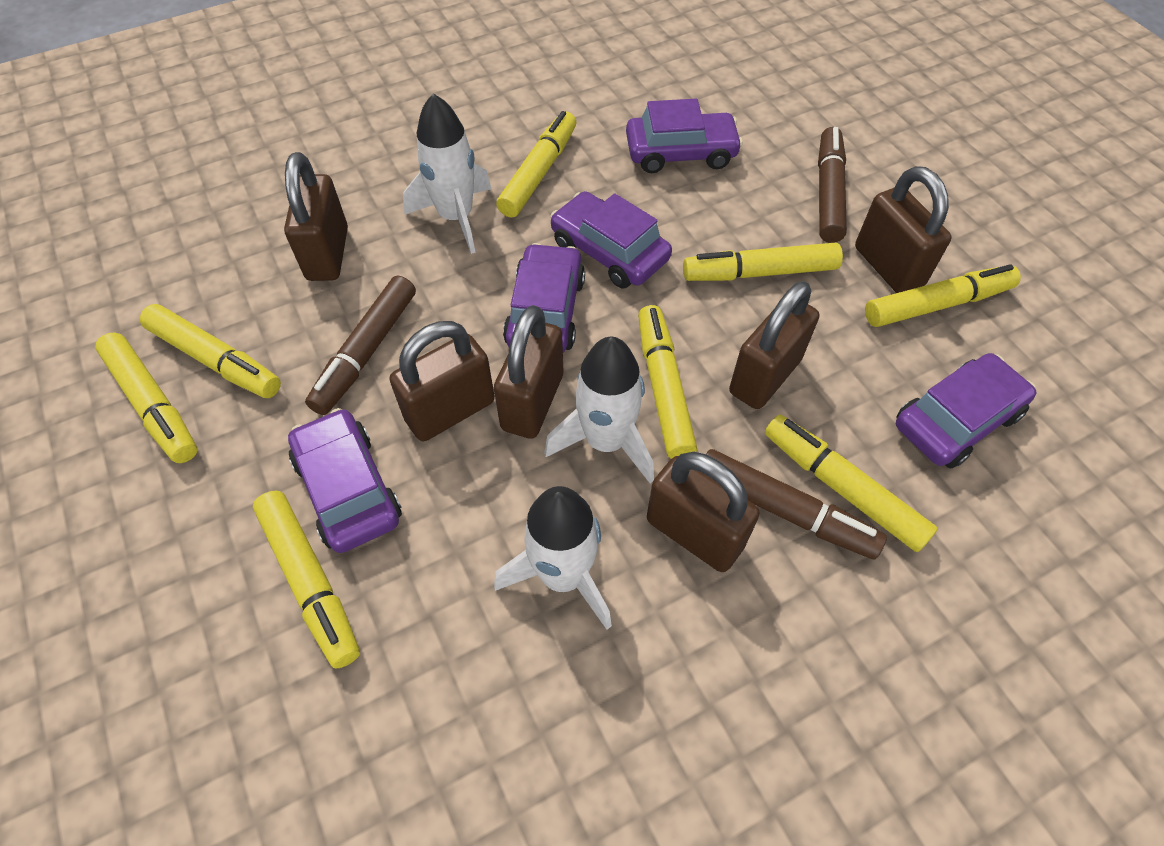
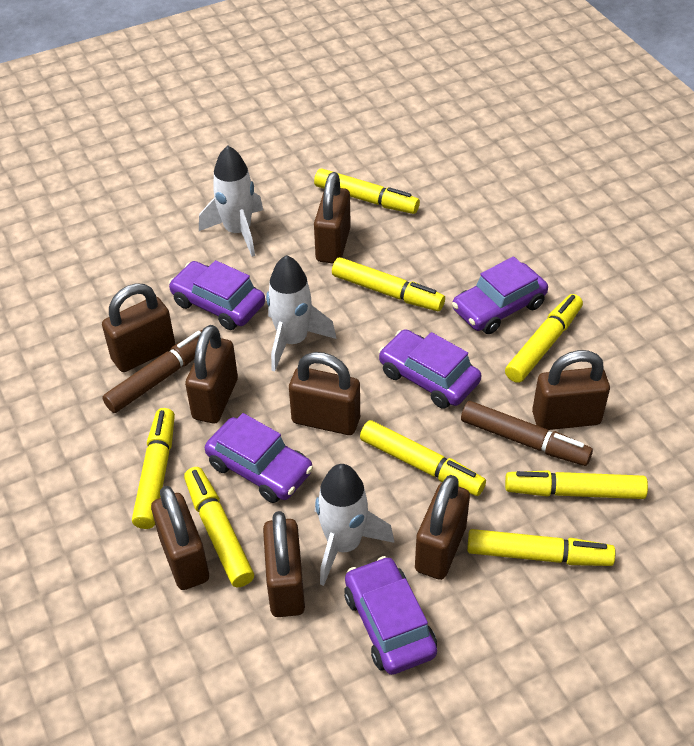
brown marker: 3 -> 2
brown padlock: 6 -> 8

